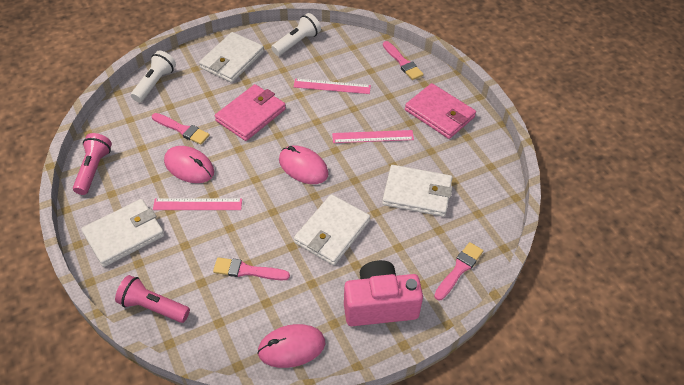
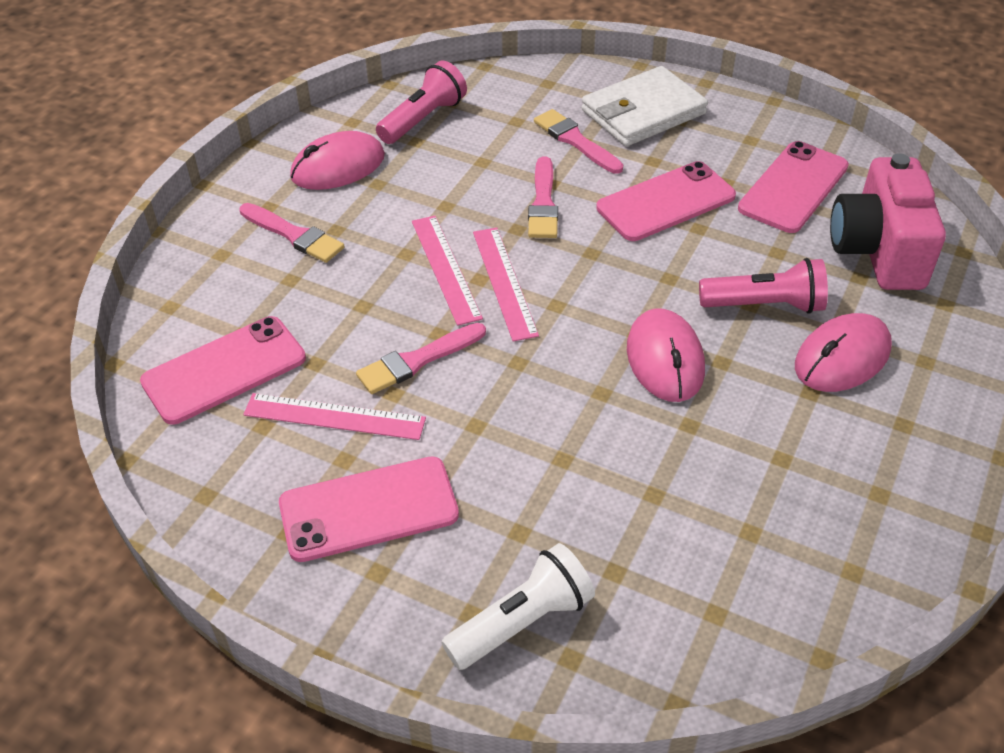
pink phone: 0 -> 4
pink wallet: 2 -> 0
white flashlight: 2 -> 1
white wallet: 4 -> 1

